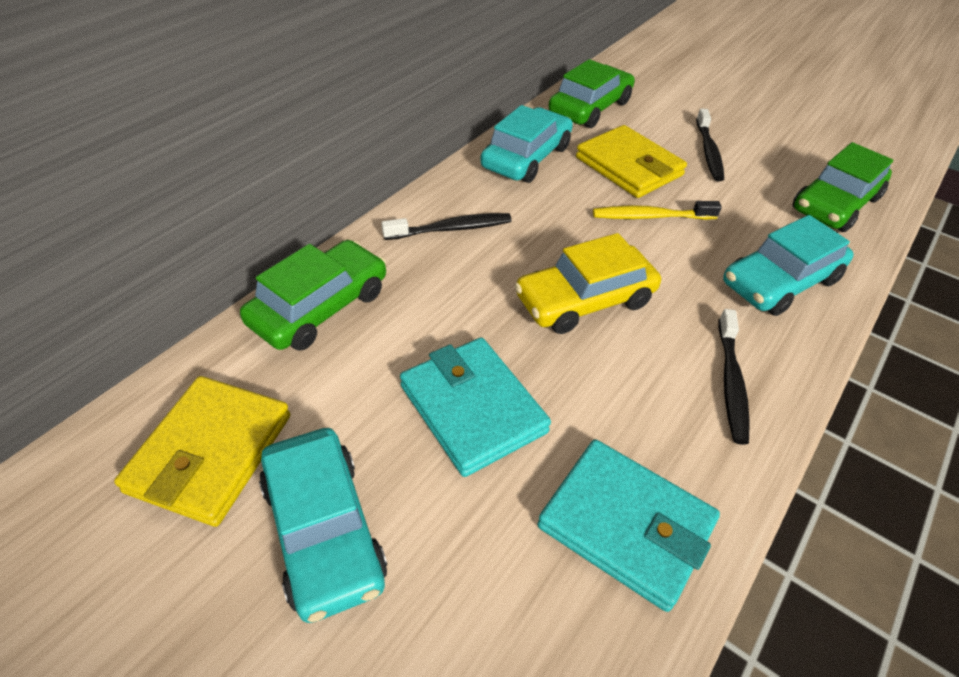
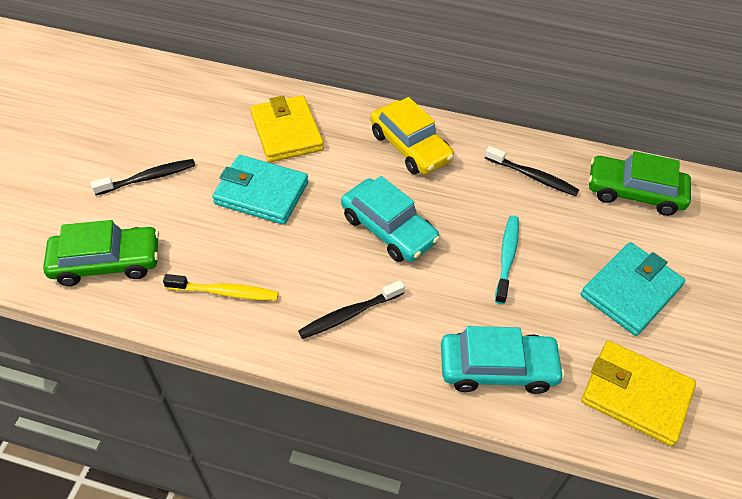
green car: 3 -> 2
turquoise car: 3 -> 2
turquoise toothbrush: 0 -> 1

